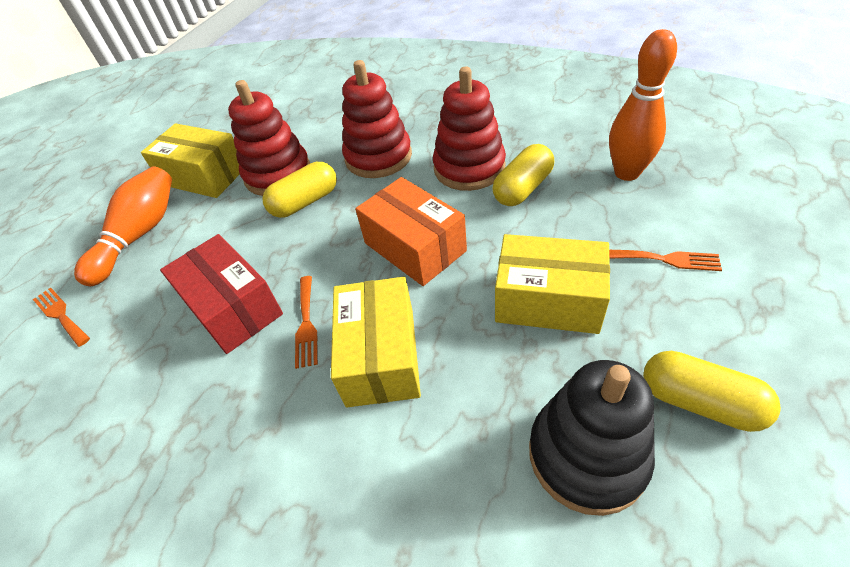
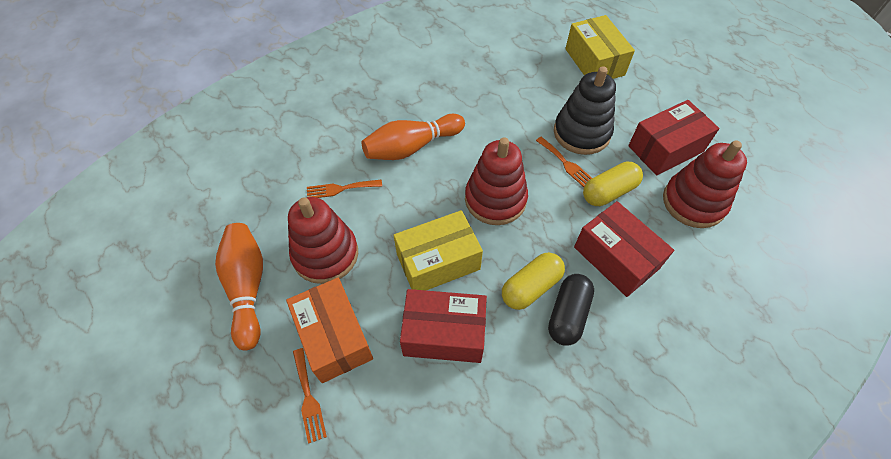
black capsule: 0 -> 1
red box: 1 -> 3
yellow box: 3 -> 2
yellow capsule: 3 -> 2

